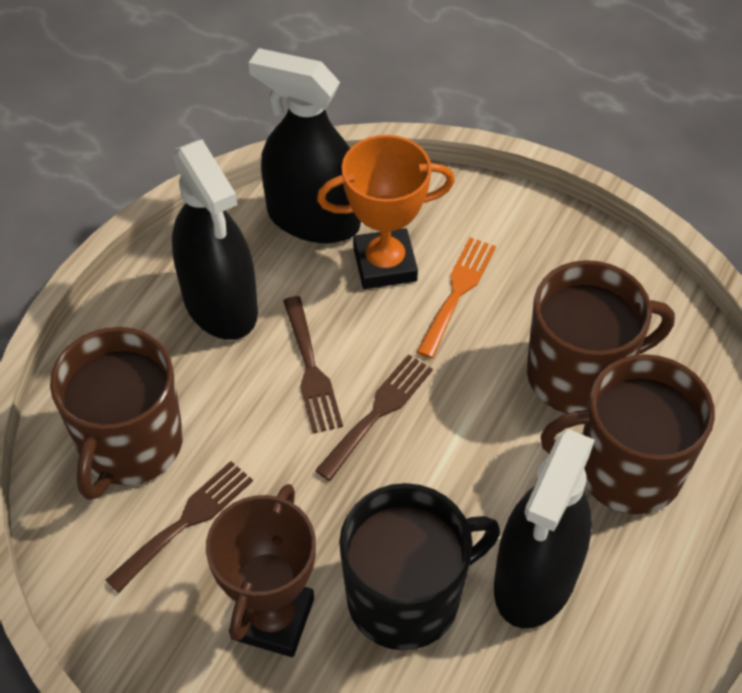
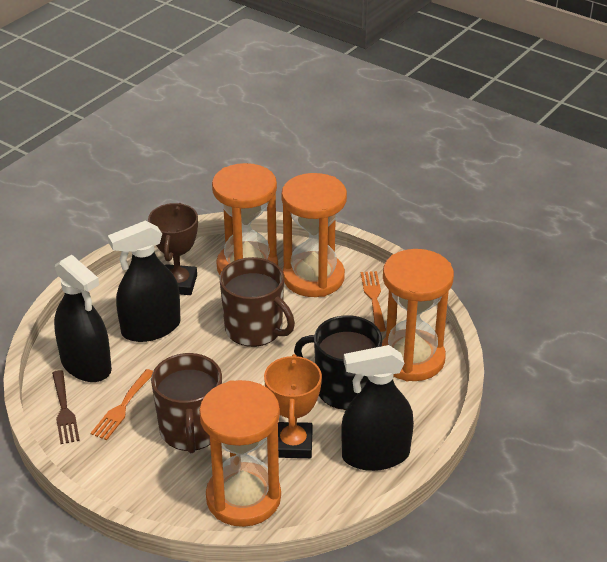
brown fork: 3 -> 1
brown mug: 3 -> 2
orange fork: 1 -> 2
orange hourglass: 0 -> 4

